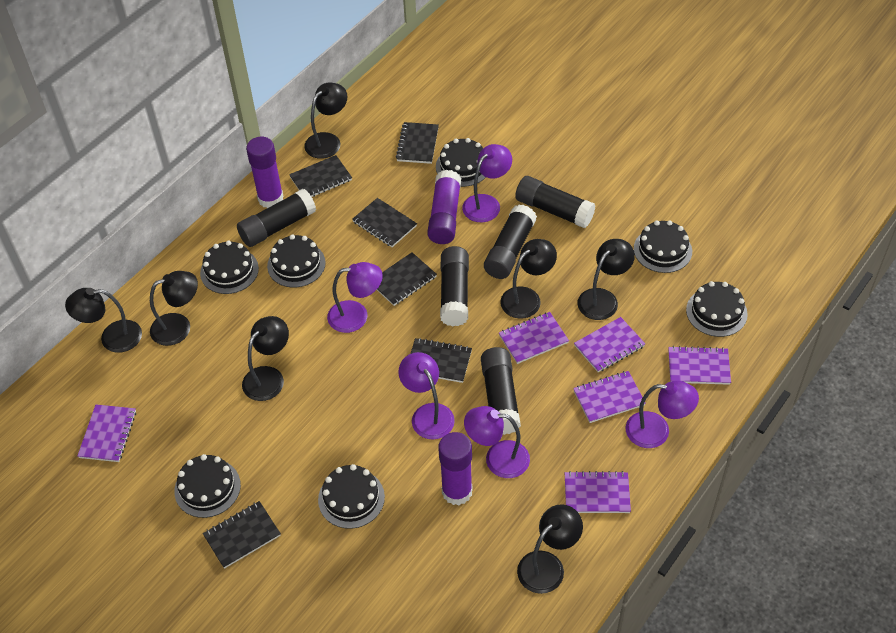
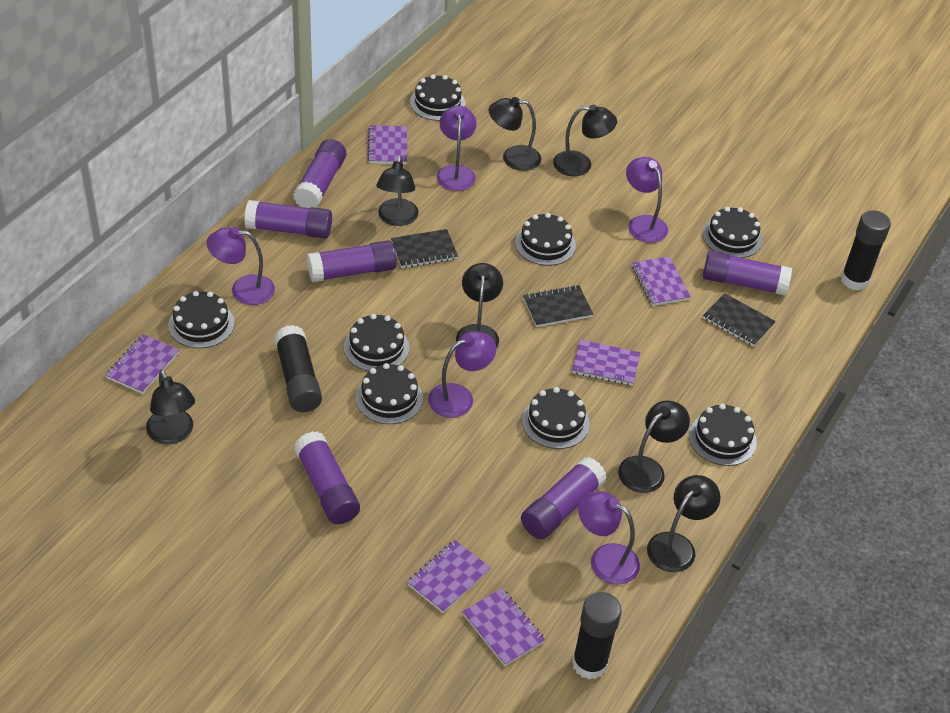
black cake: 7 -> 8
black glue stick: 5 -> 3
black notebook: 6 -> 3
purple glue stick: 3 -> 6

